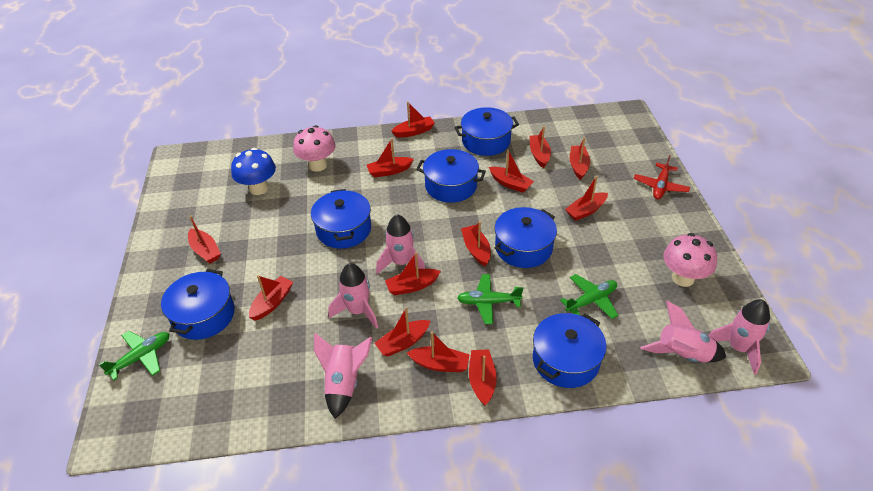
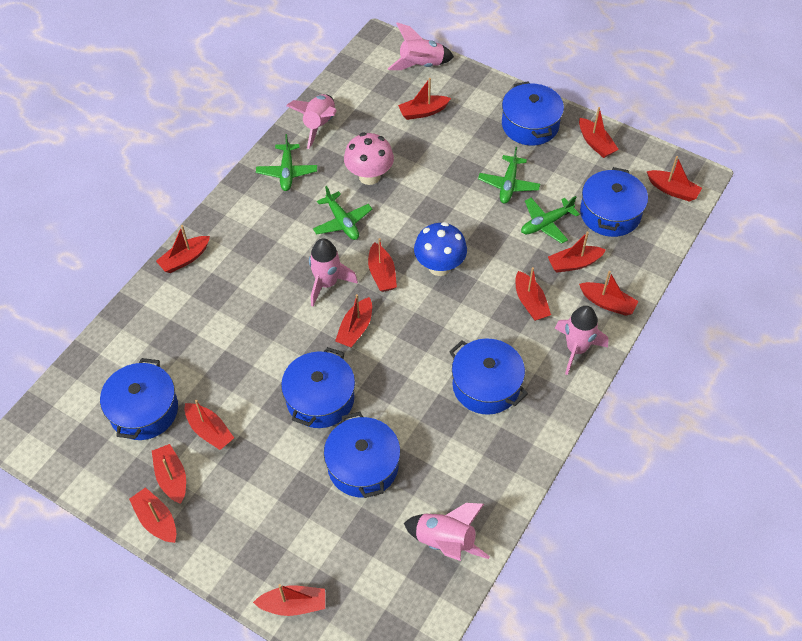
green plane: 3 -> 4
pink mushroom: 2 -> 1
red plane: 1 -> 0

